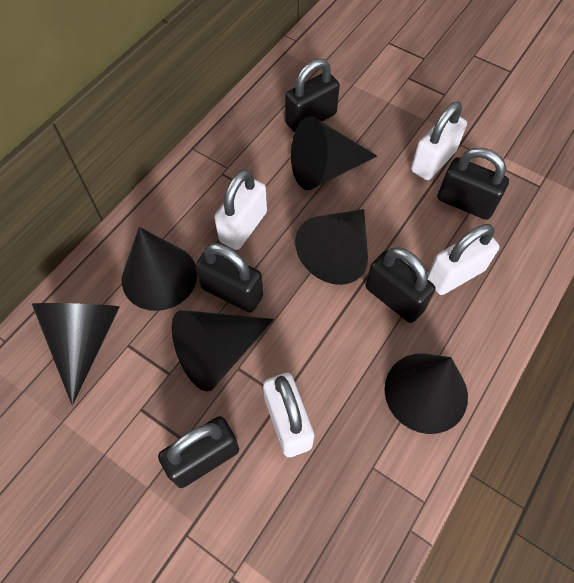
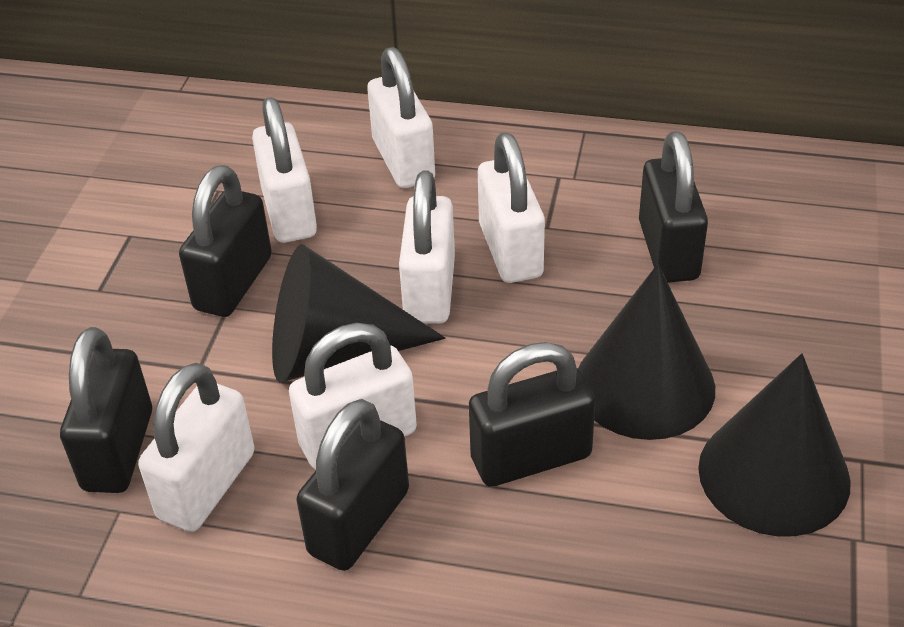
black cone: 6 -> 3
white padlock: 4 -> 6

